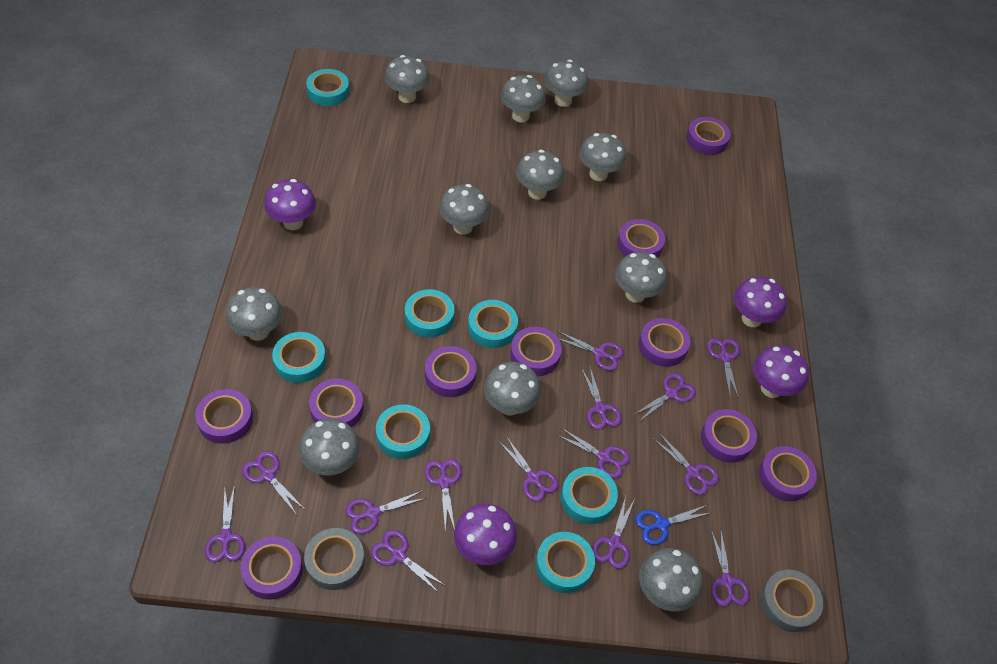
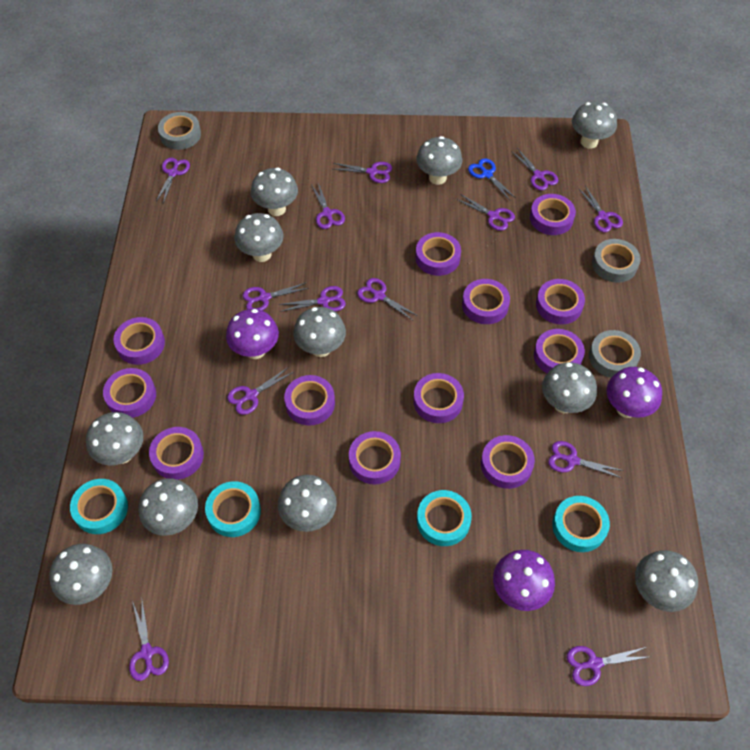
grey tape: 2 -> 3
purple mushroom: 4 -> 3
purple scissors: 14 -> 13
purple tape: 10 -> 12
turquoise tape: 7 -> 4

